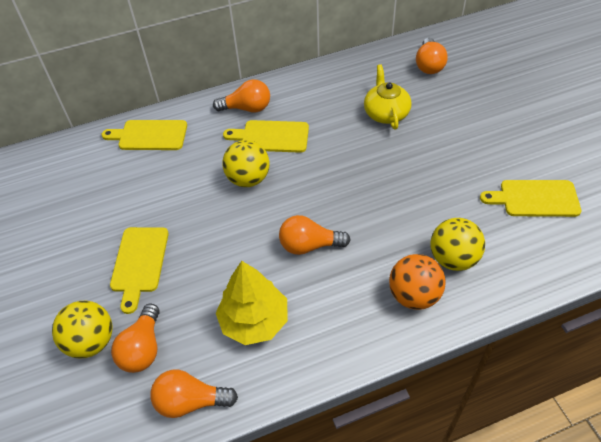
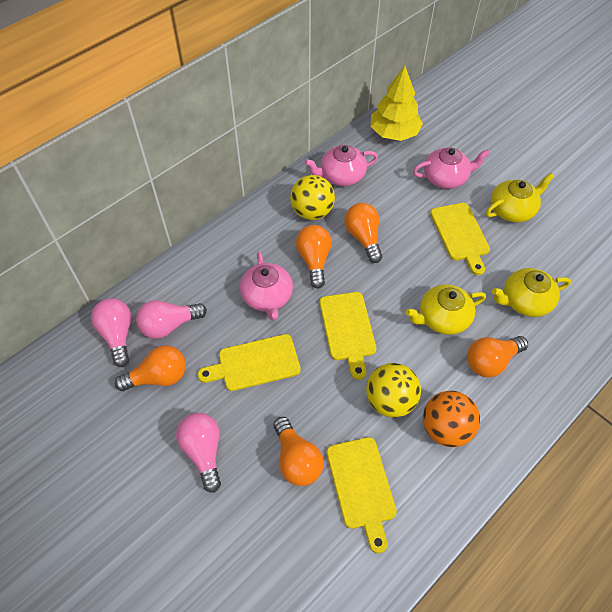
pink light bulb: 0 -> 3
pink teapot: 0 -> 3
yellow ball: 3 -> 2
yellow teapot: 1 -> 3

